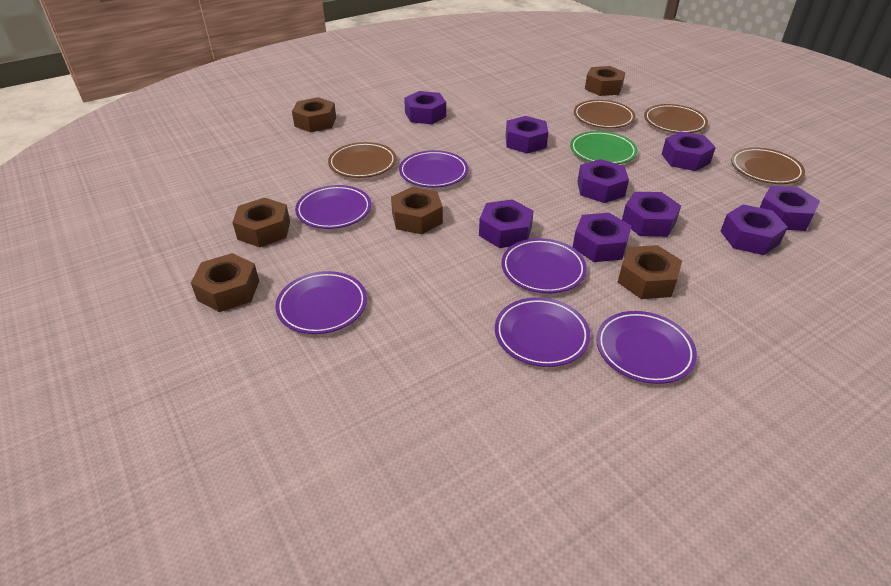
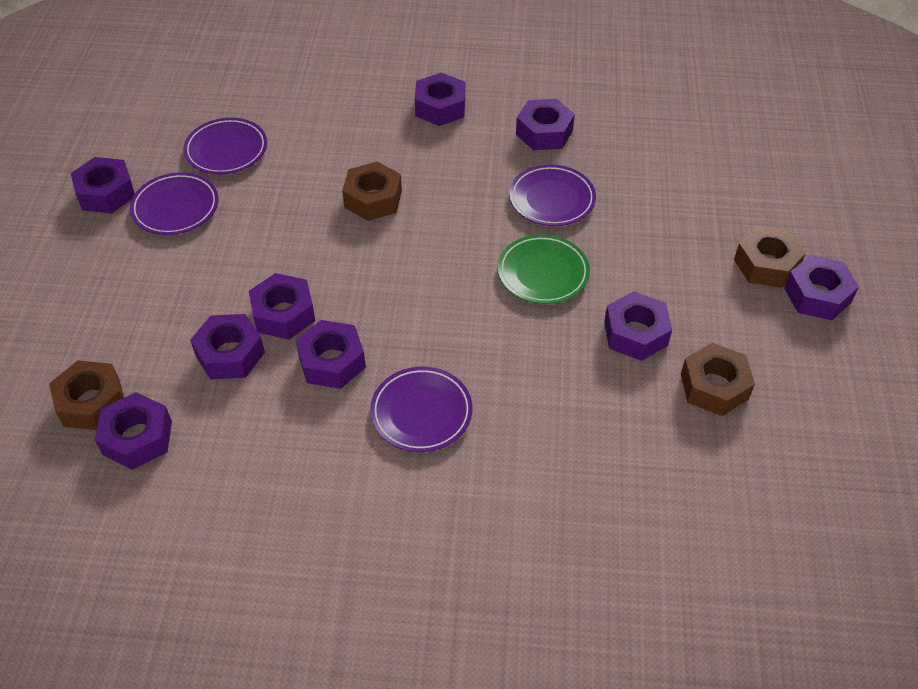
brown nut: 6 -> 4
brown plate: 4 -> 0
purple plate: 6 -> 4

